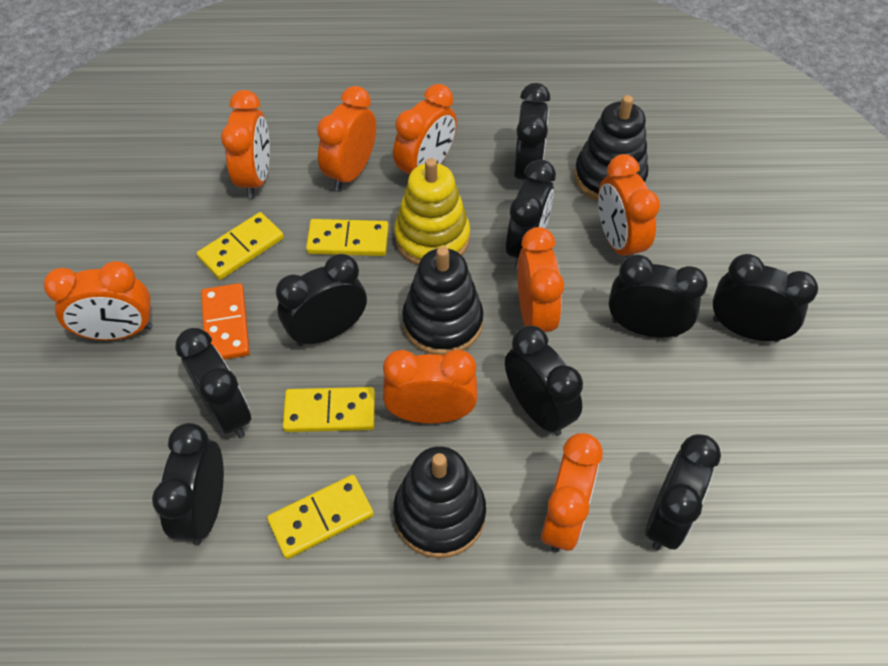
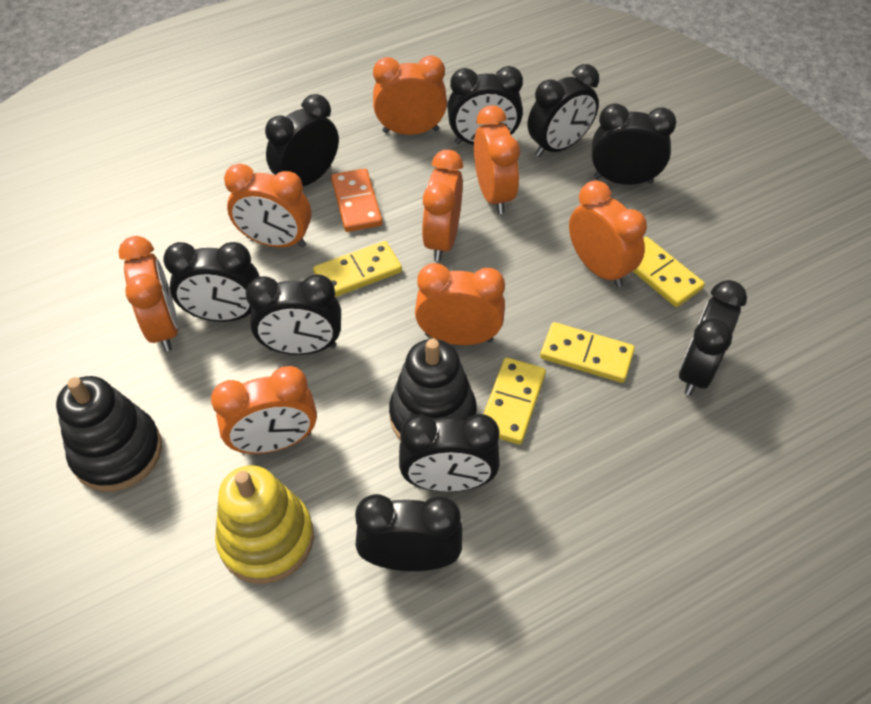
black stacking toy: 3 -> 2

